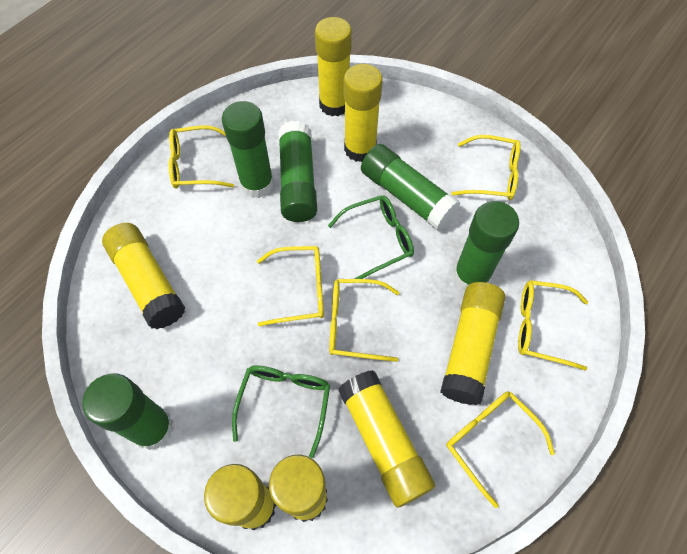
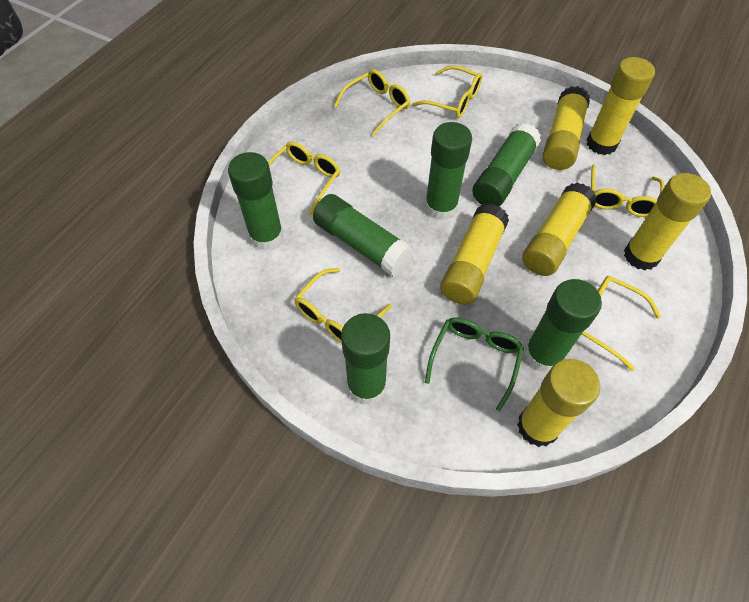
green glasses: 2 -> 1
green glue stick: 5 -> 6
yellow glue stick: 7 -> 6

